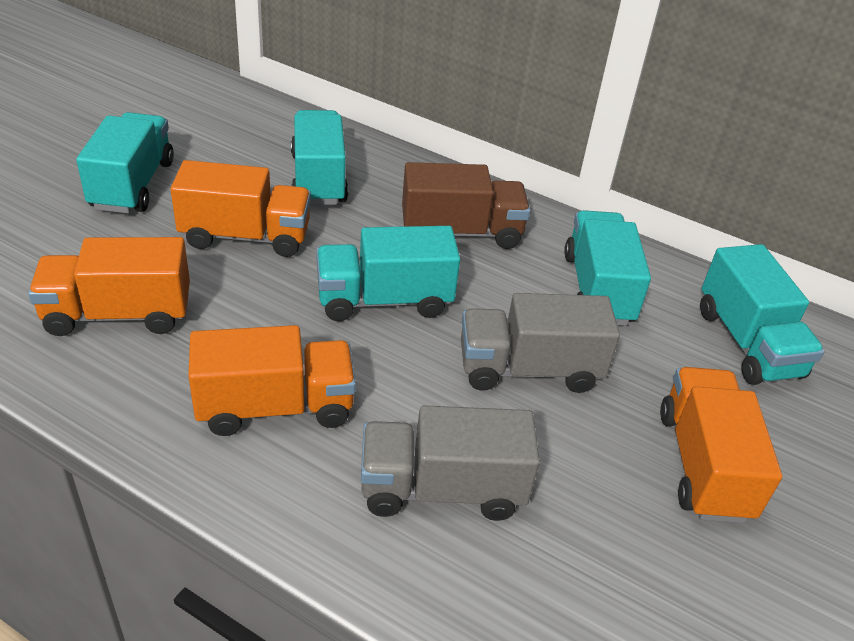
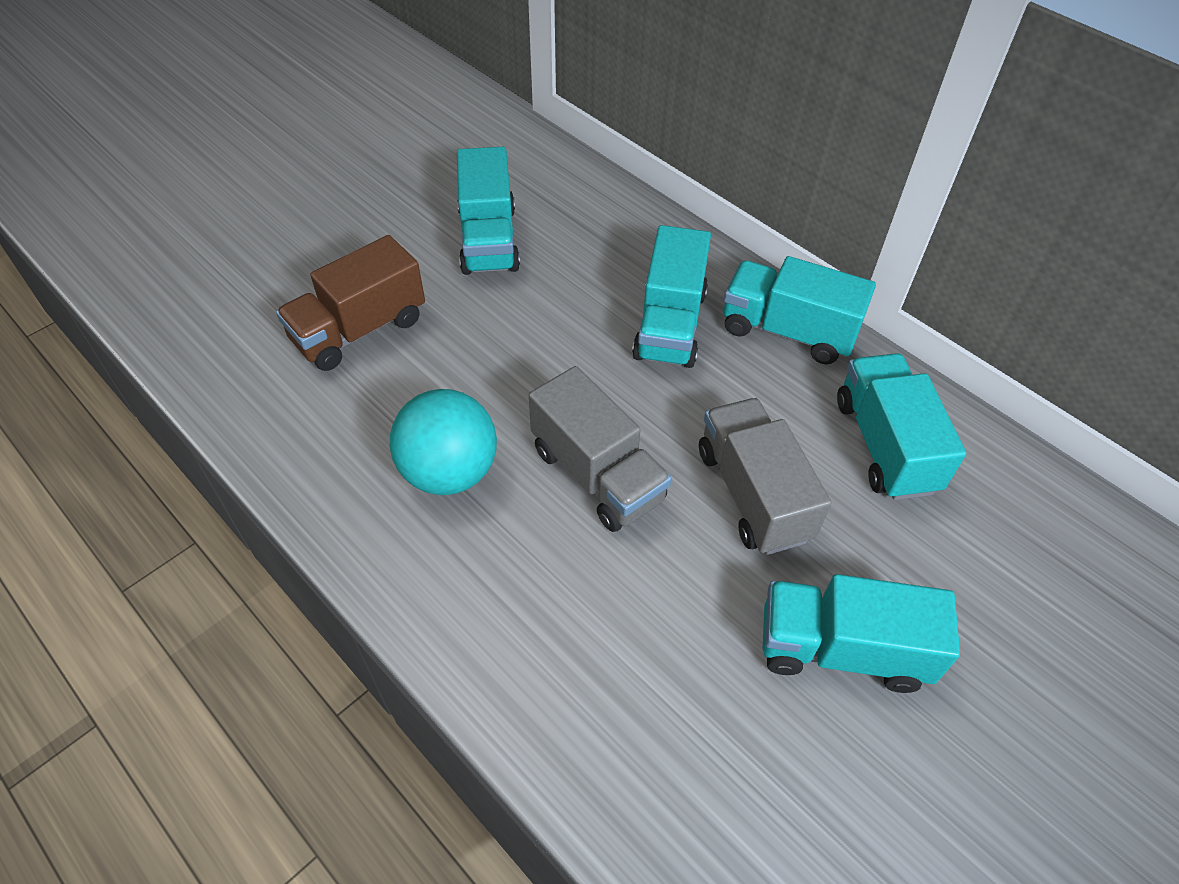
orange truck: 4 -> 0
turquoise ball: 0 -> 1

